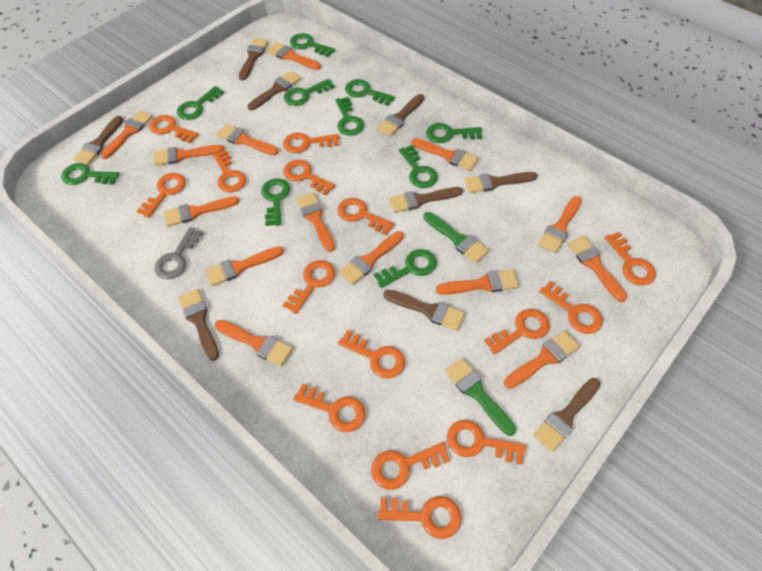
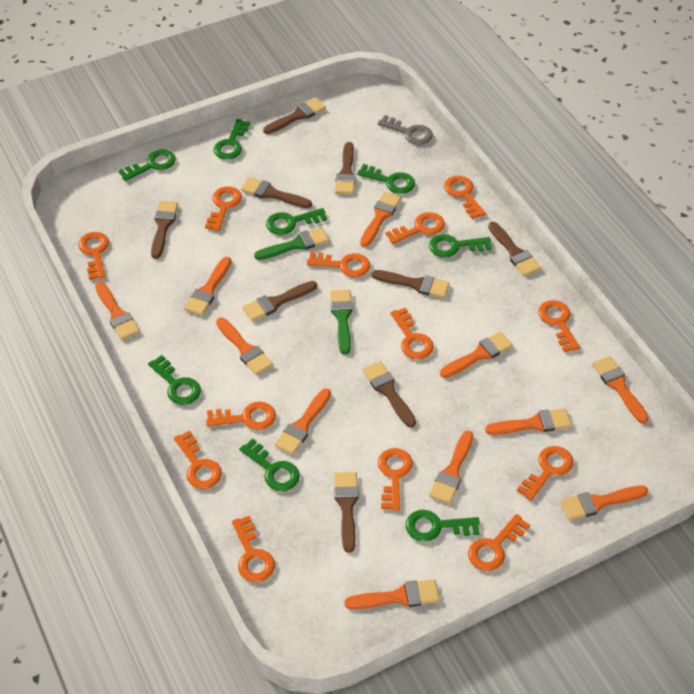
green key: 10 -> 8
orange brush: 14 -> 11
orange key: 15 -> 13

